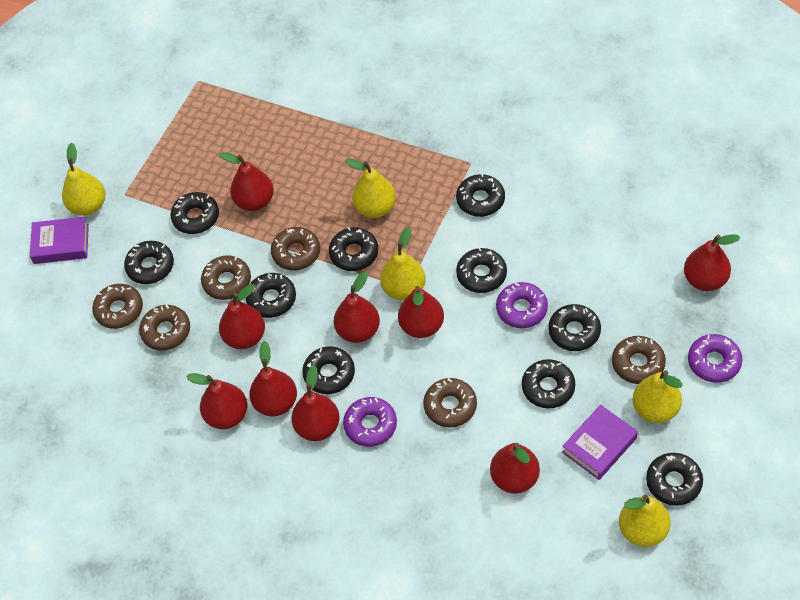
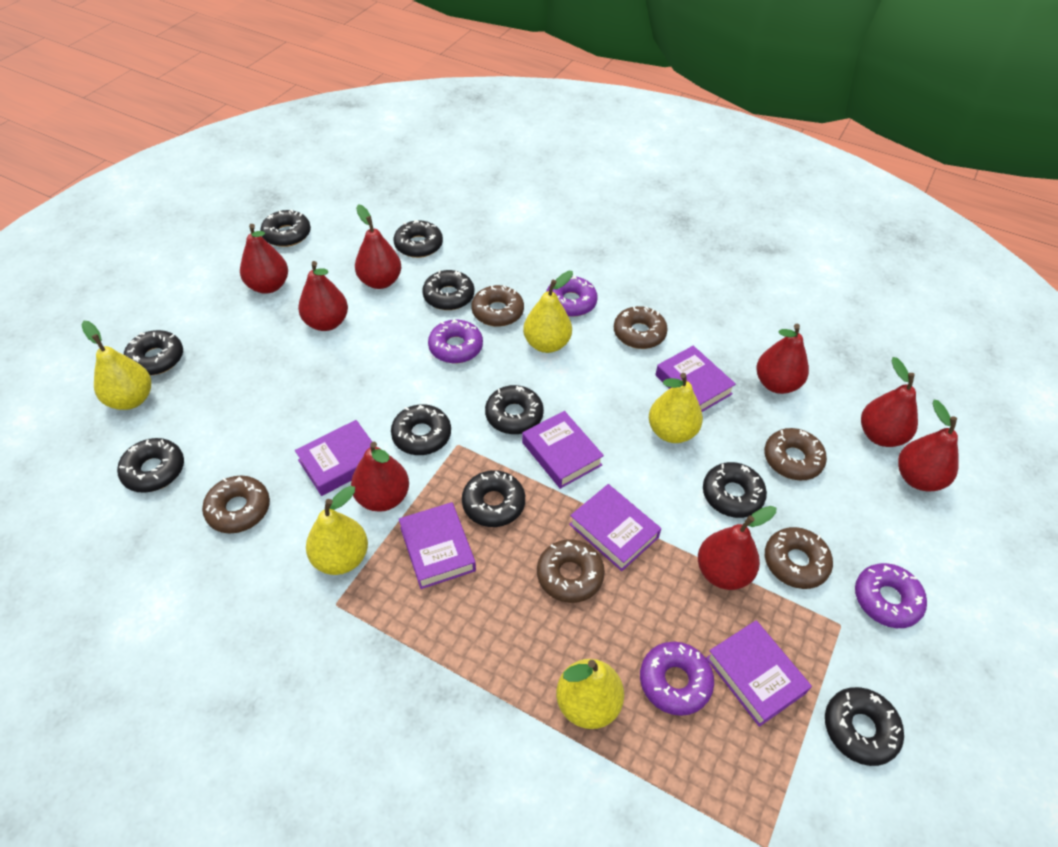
purple book: 2 -> 6
purple donut: 3 -> 4
red pear: 9 -> 8

